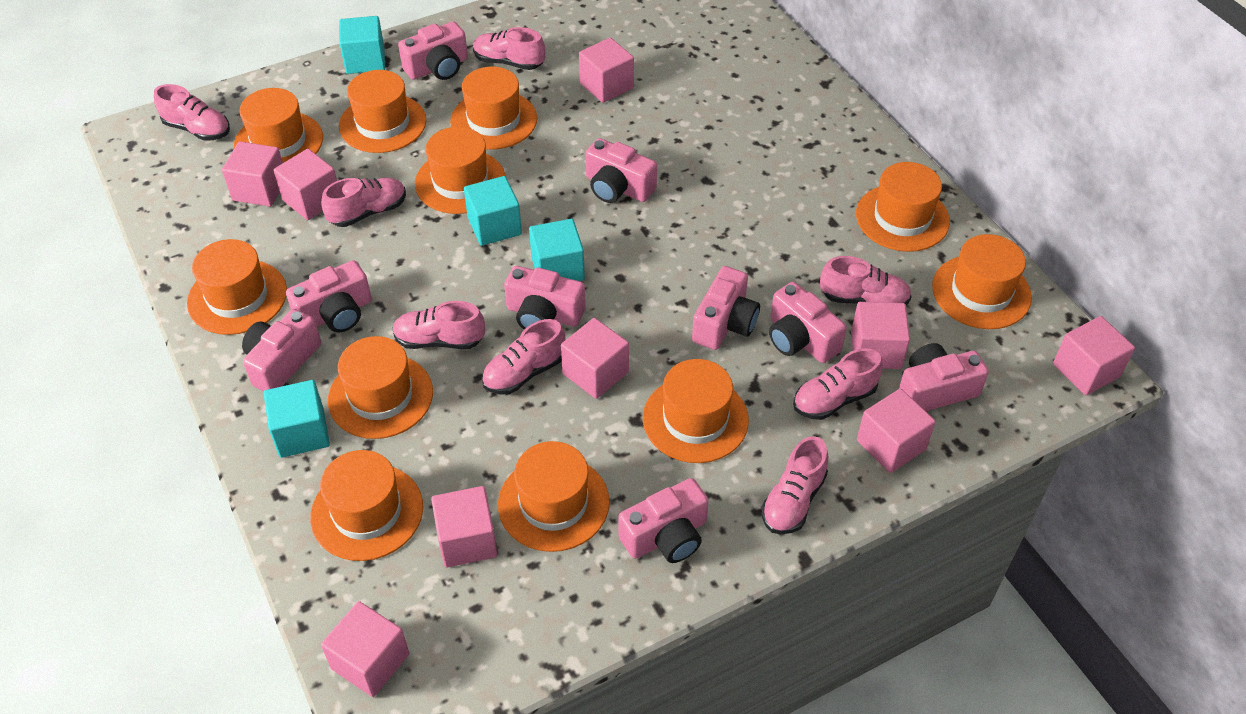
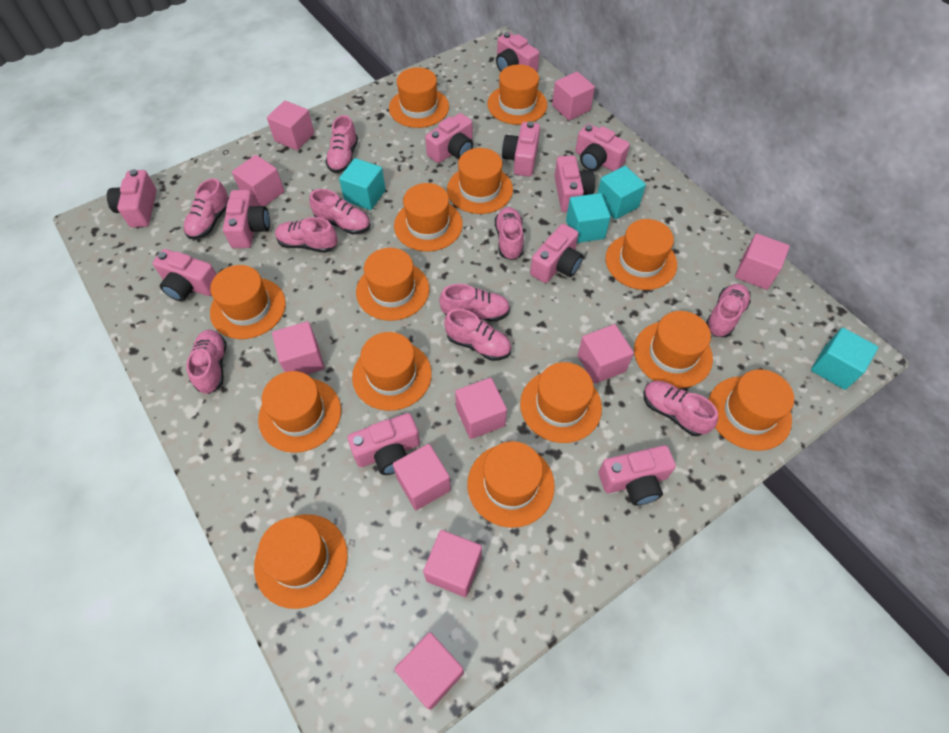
orange hat: 11 -> 14
pink camera: 9 -> 11
pink cube: 9 -> 10
pink shoe: 8 -> 10

